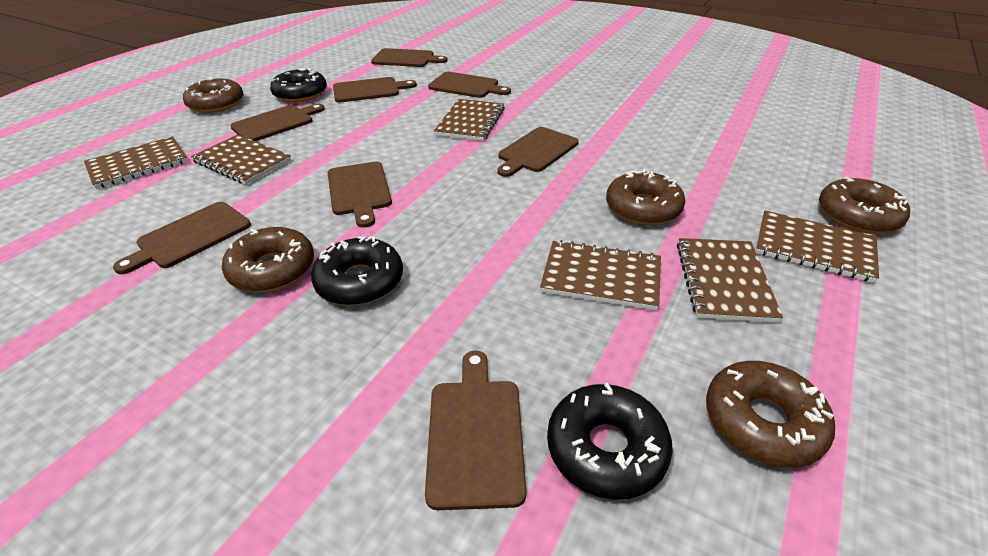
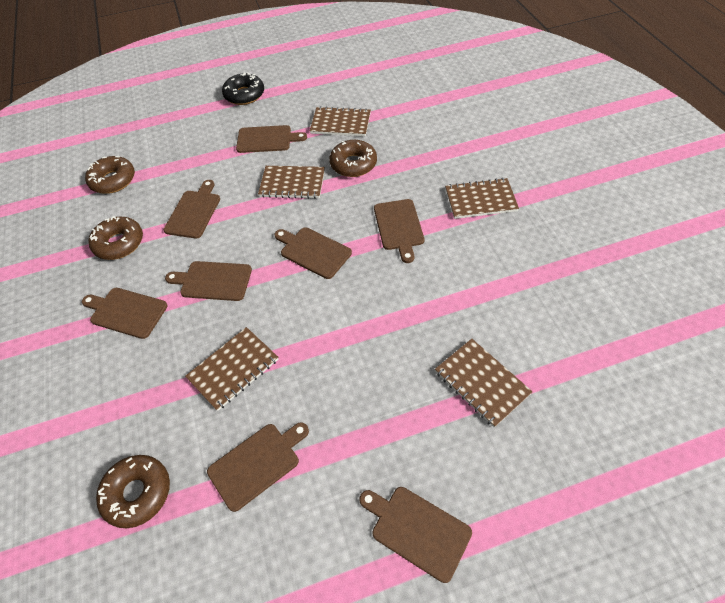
black donut: 3 -> 1
brown donut: 5 -> 4
brown notebook: 6 -> 5

